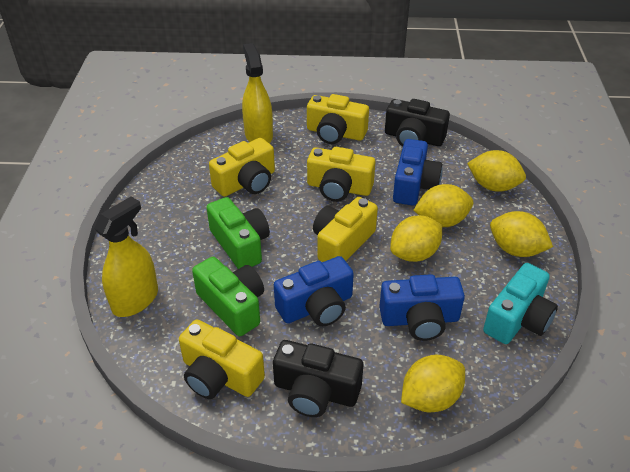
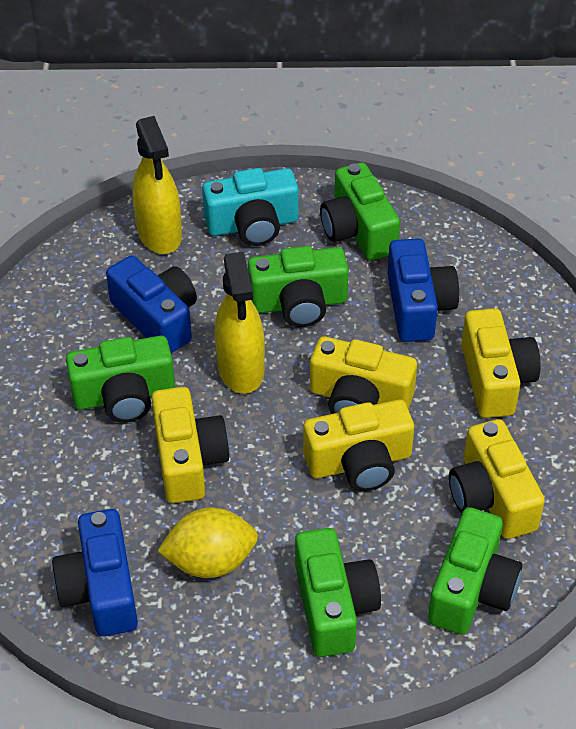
black camera: 2 -> 0
green camera: 2 -> 5
yellow lemon: 5 -> 1

